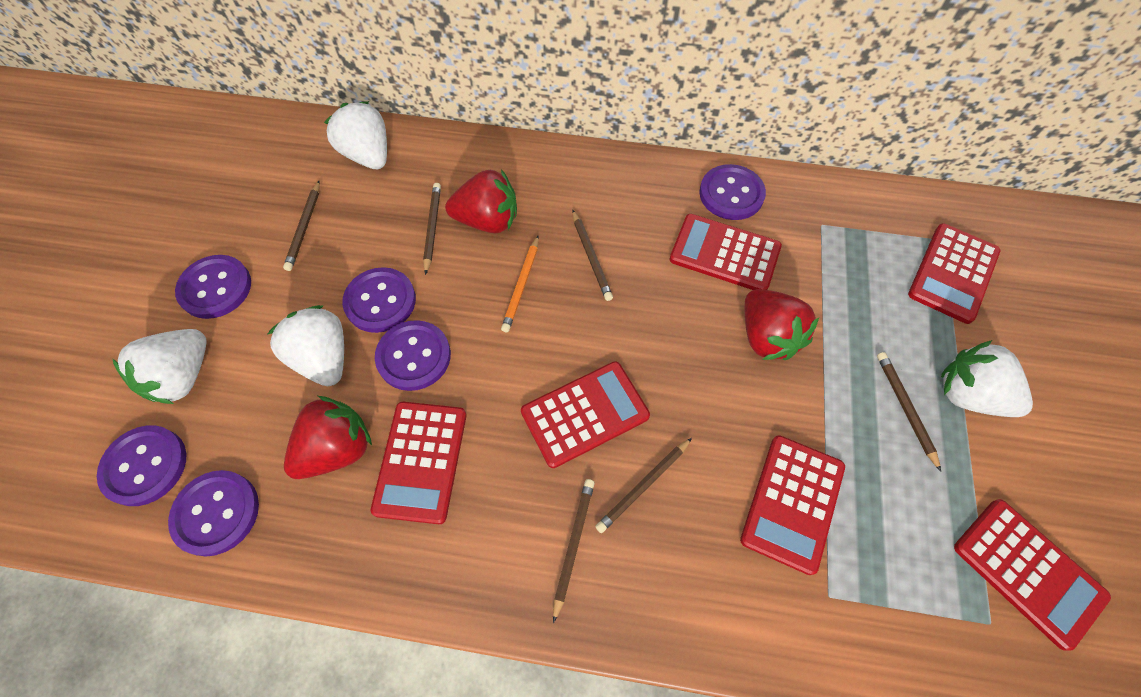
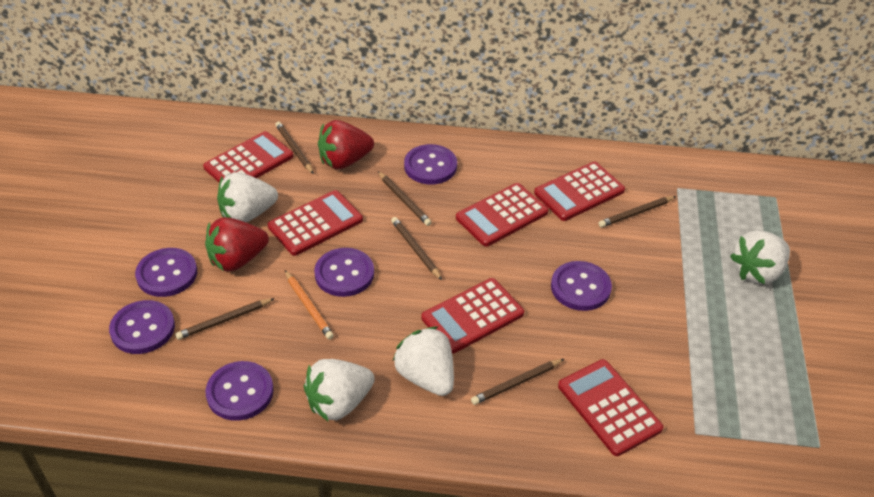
red strawberry: 3 -> 2

